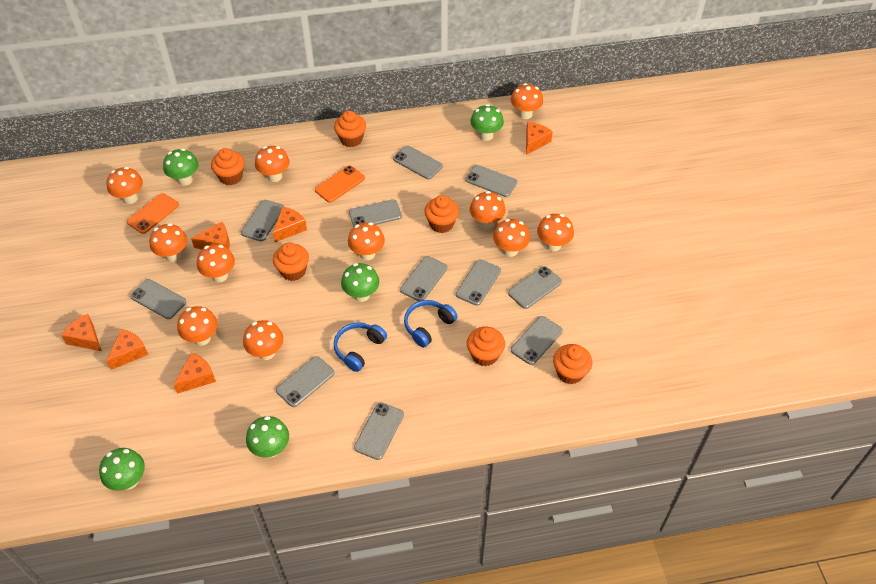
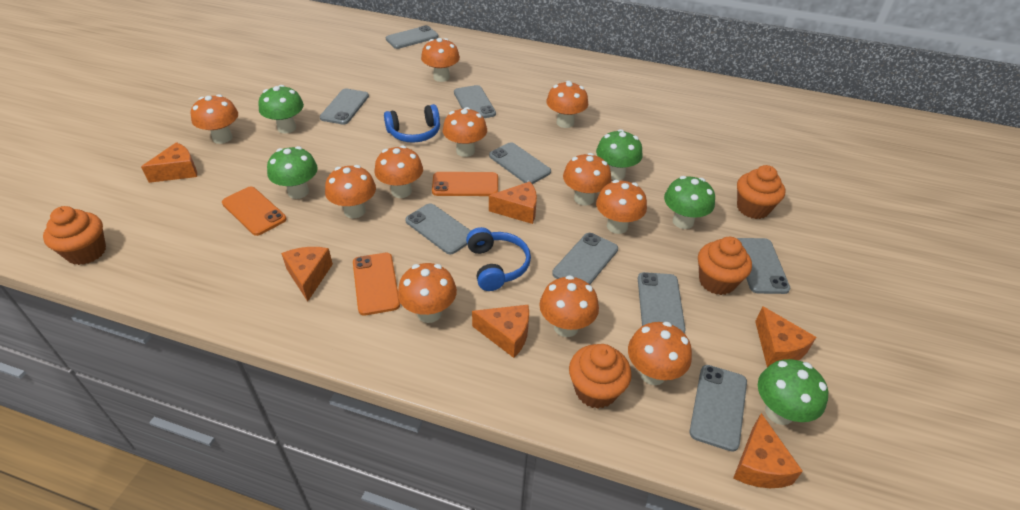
grey phone: 11 -> 9
orange cupcake: 6 -> 4
orange phone: 2 -> 3

